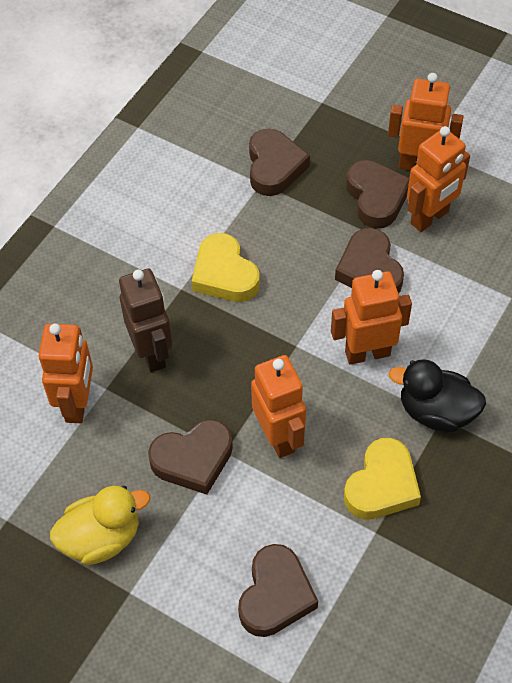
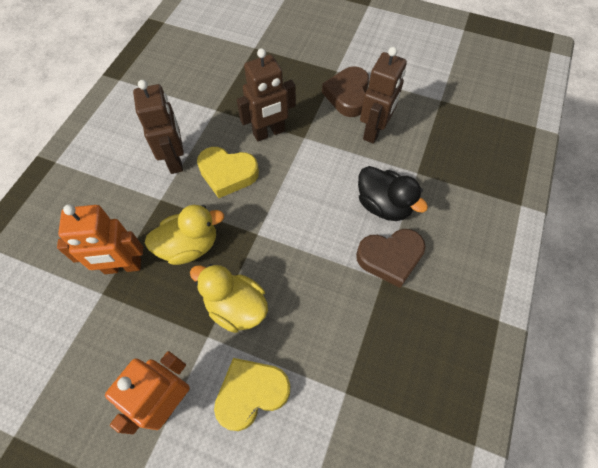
brown heart: 5 -> 2
brown robot: 1 -> 3
orange robot: 5 -> 2
yellow duck: 1 -> 2

